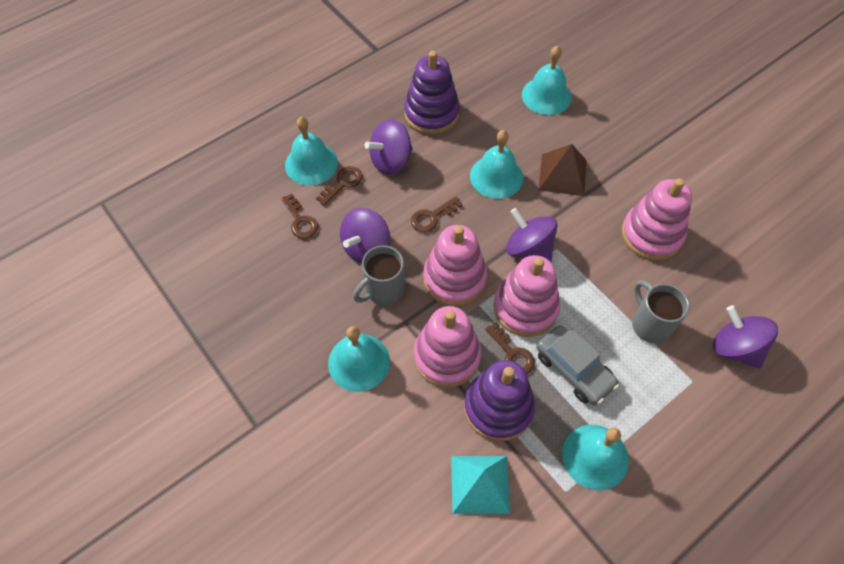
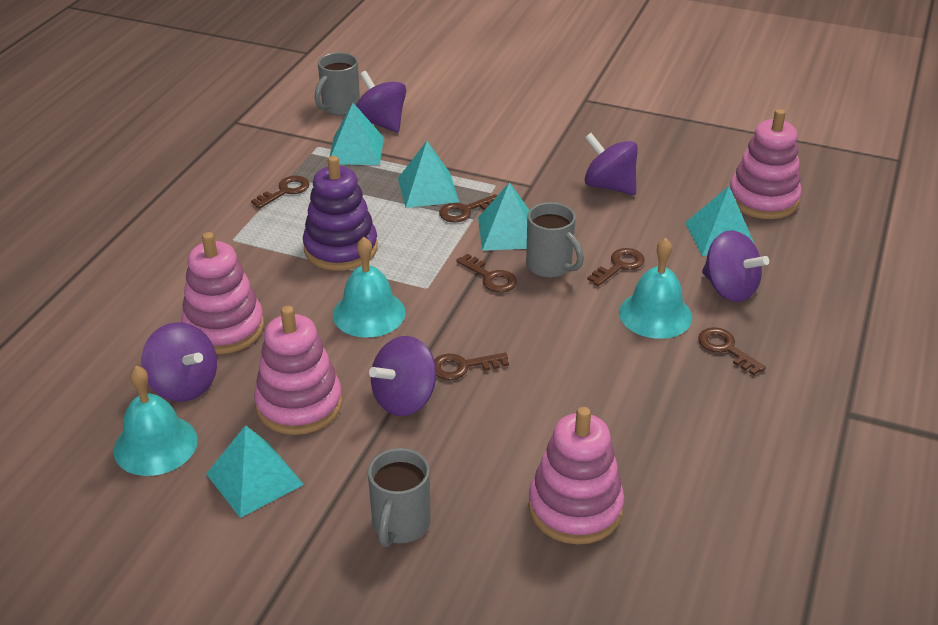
brown key: 4 -> 6
brown pyramid: 1 -> 0
grey car: 1 -> 0
grey mug: 2 -> 3
purple spinning top: 4 -> 5
purple stacking toy: 2 -> 1
turquoise bell: 5 -> 3
turquoise pyramid: 1 -> 5

